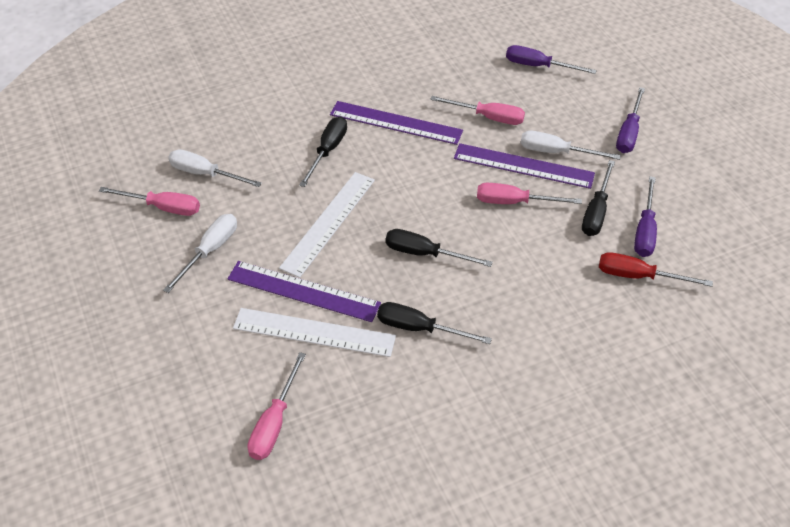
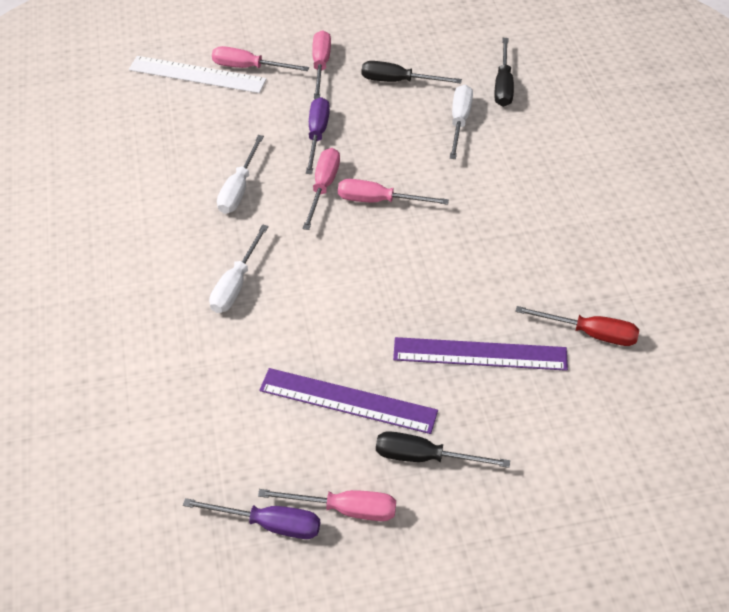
black screwdriver: 4 -> 3
pink screwdriver: 4 -> 5
purple ruler: 3 -> 2
purple screwdriver: 3 -> 2
white ruler: 2 -> 1

